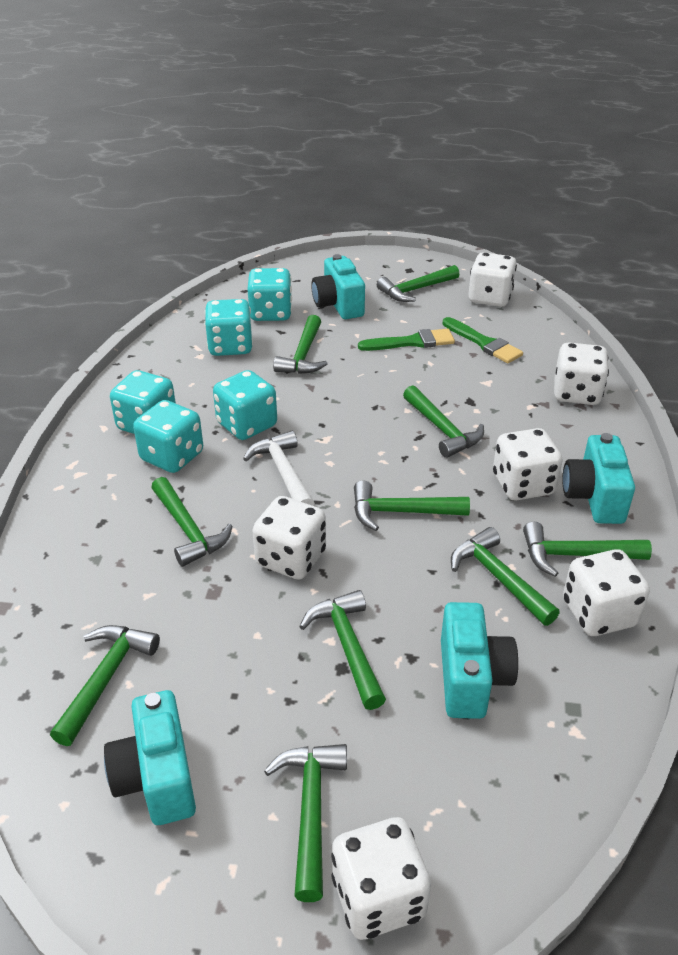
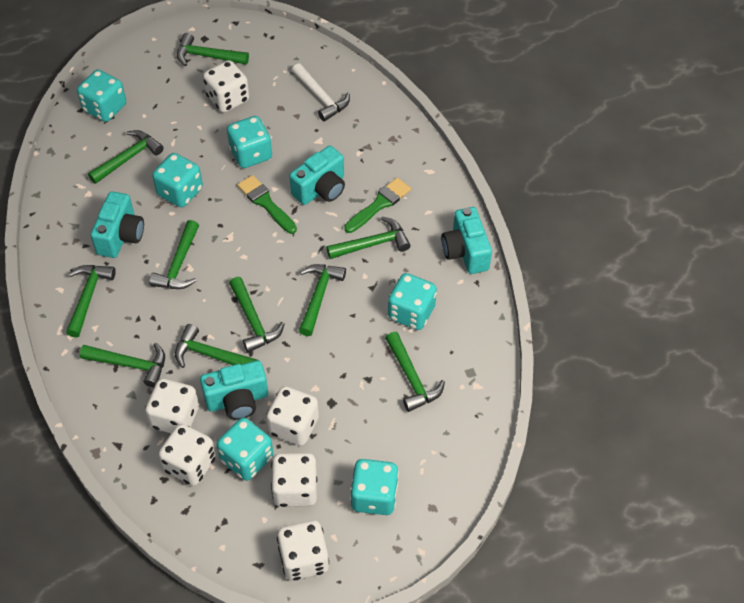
turquoise dice: 5 -> 6

